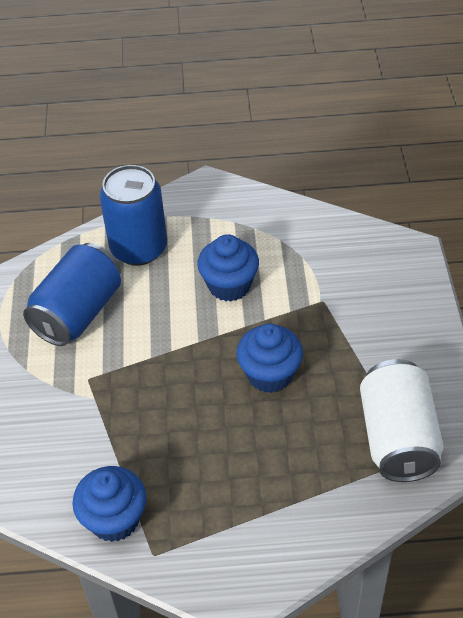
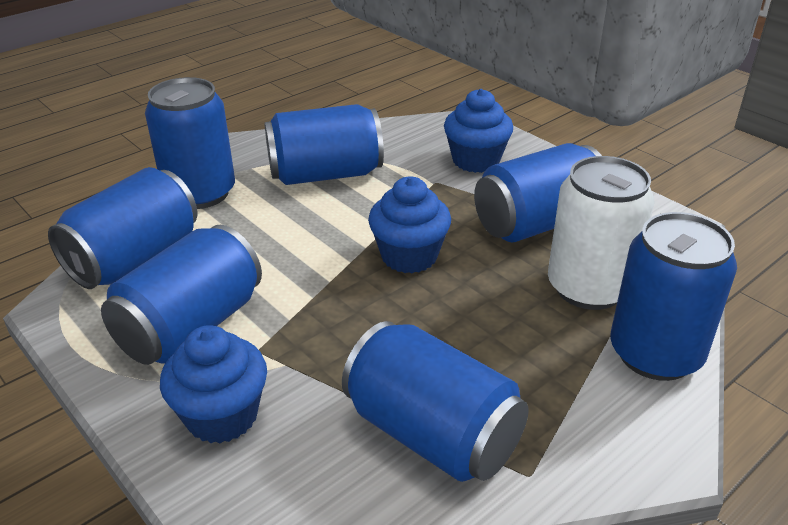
blue can: 2 -> 7

